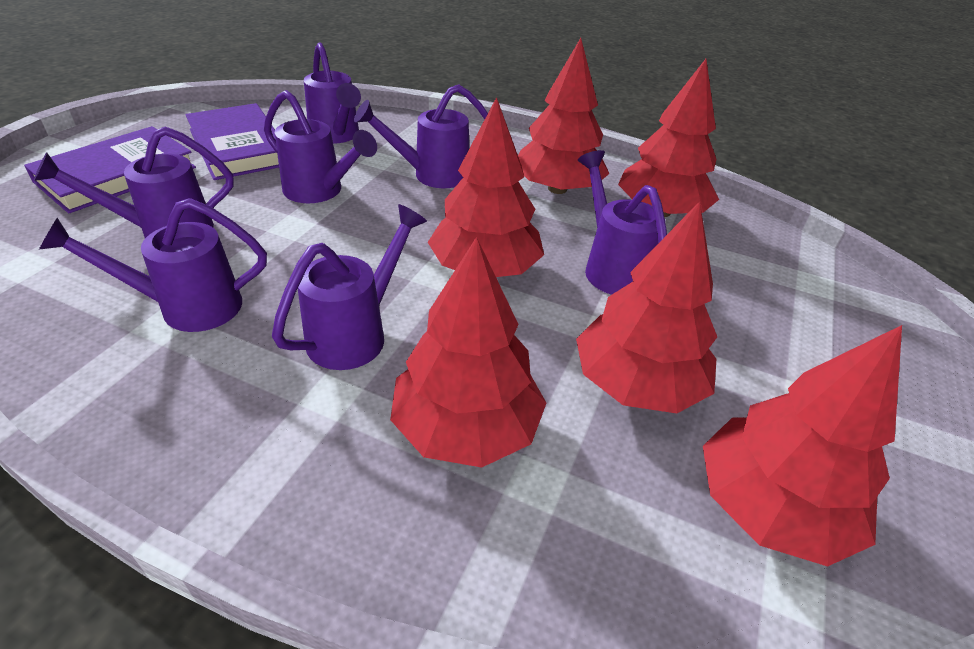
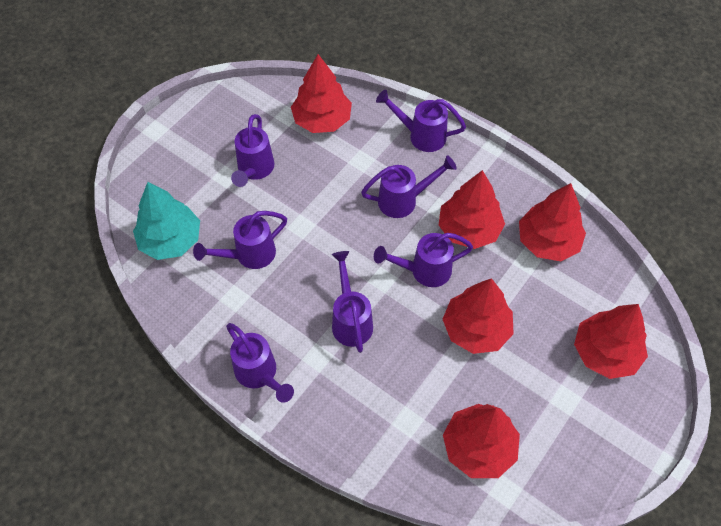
purple book: 2 -> 0
turquoise tree: 0 -> 1

